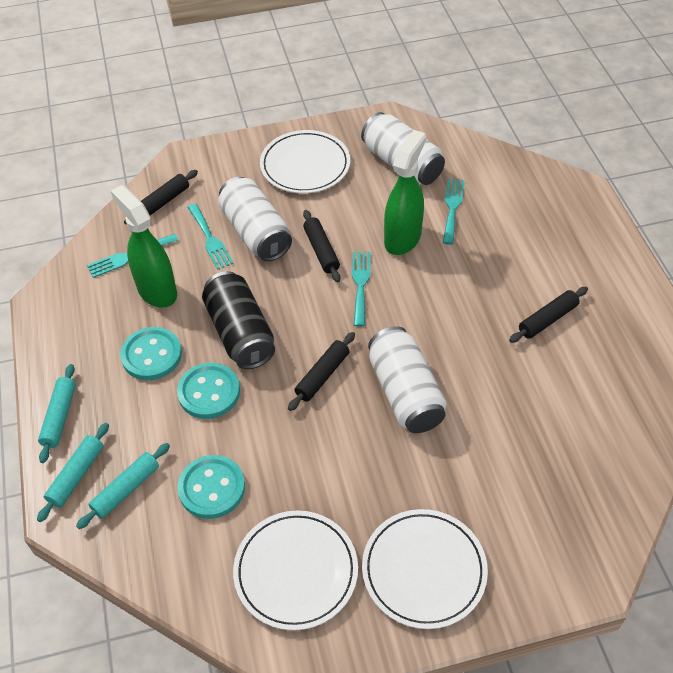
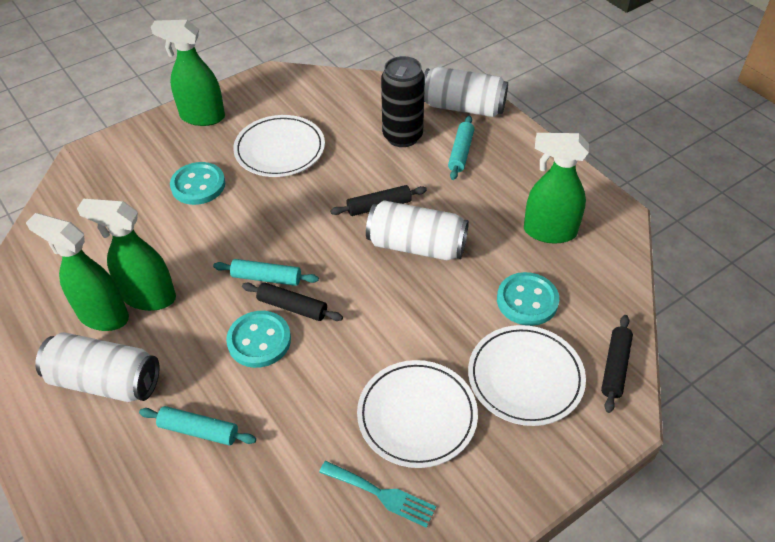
black rolling pin: 4 -> 3
green spray bottle: 2 -> 4
turquoise fork: 4 -> 1

